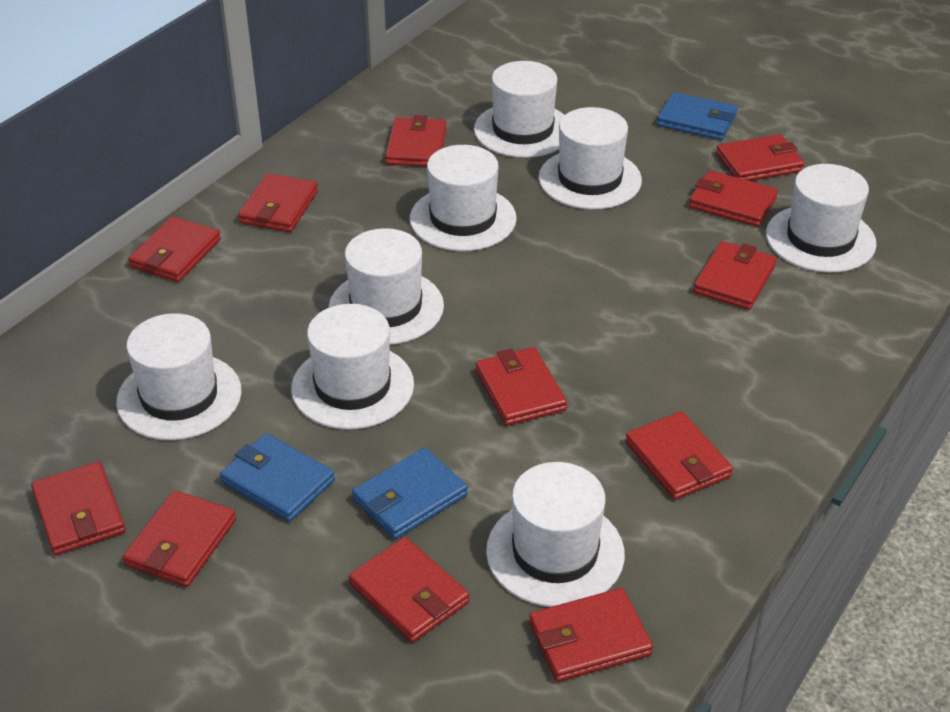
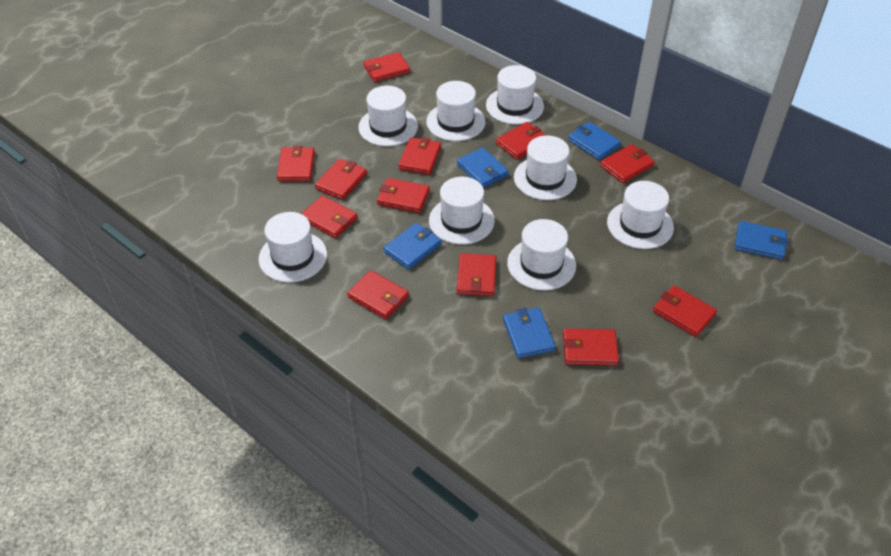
blue wallet: 3 -> 5

